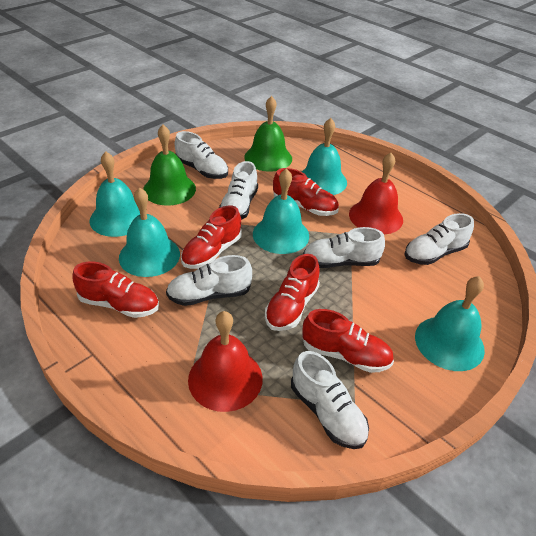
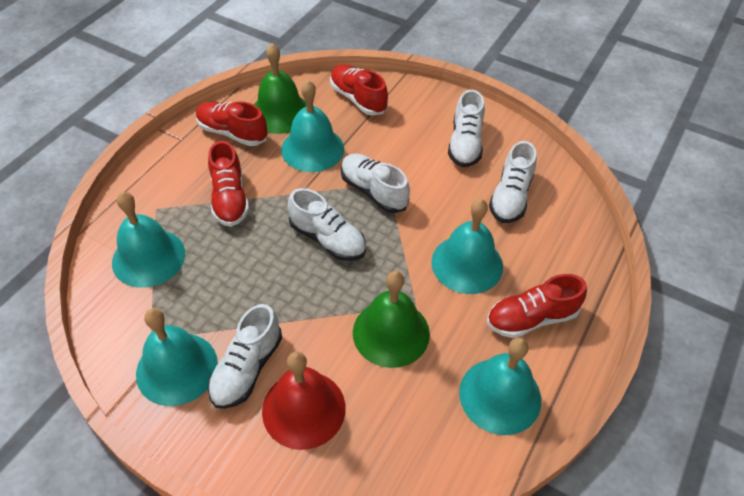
red bell: 2 -> 1
red shoe: 5 -> 4
white shoe: 6 -> 5

